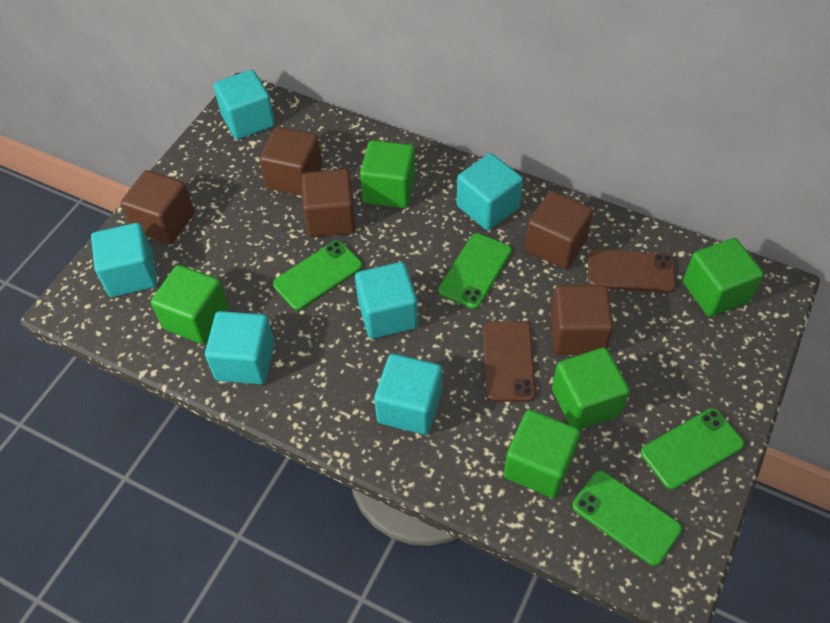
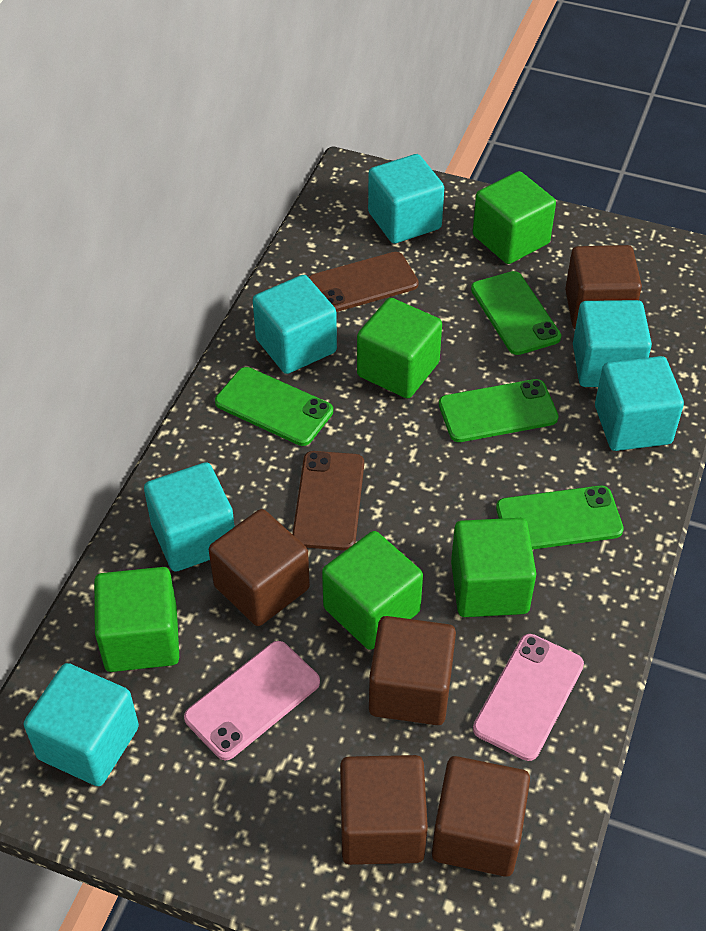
pink phone: 0 -> 2

